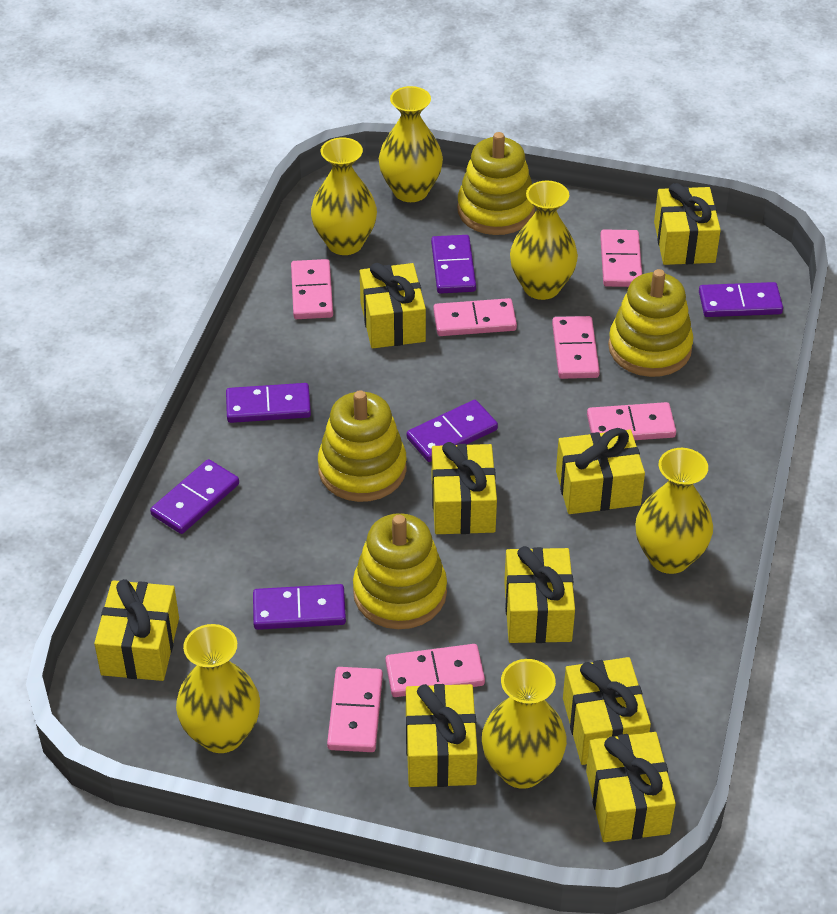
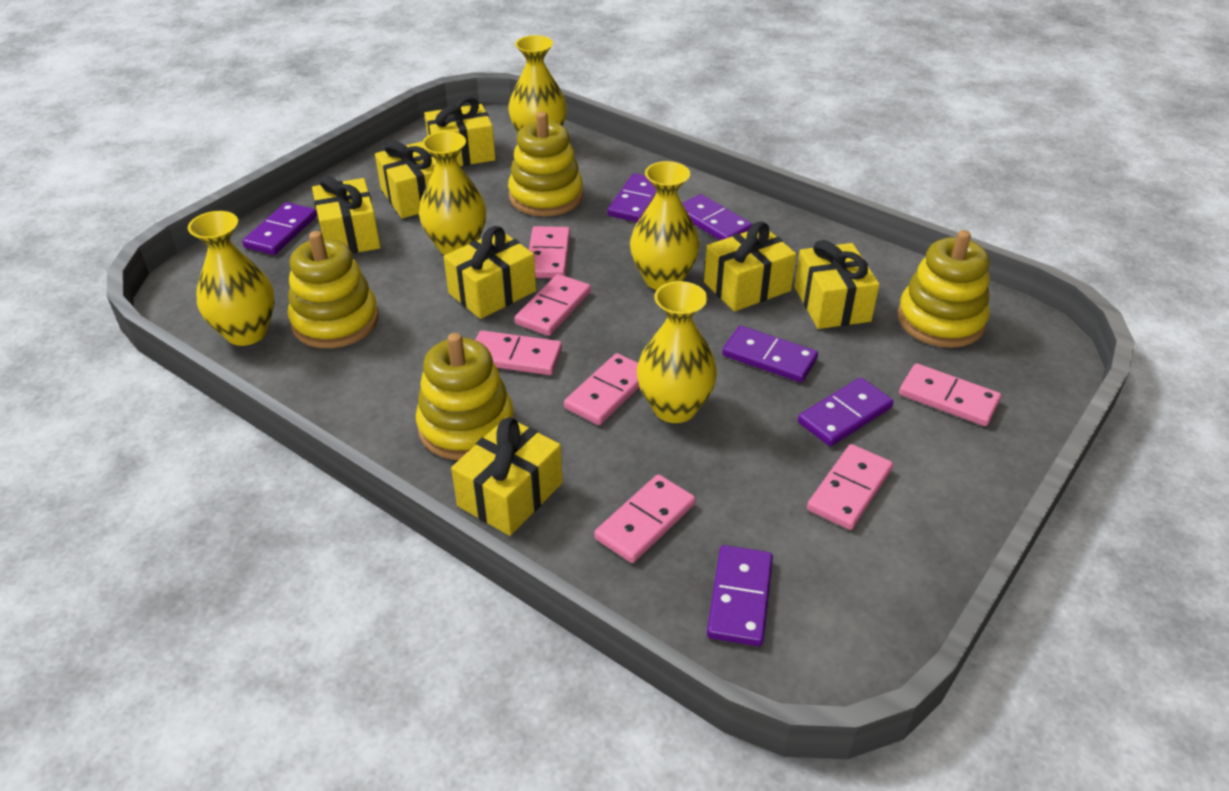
yellow gift: 9 -> 7
yellow vase: 6 -> 5

